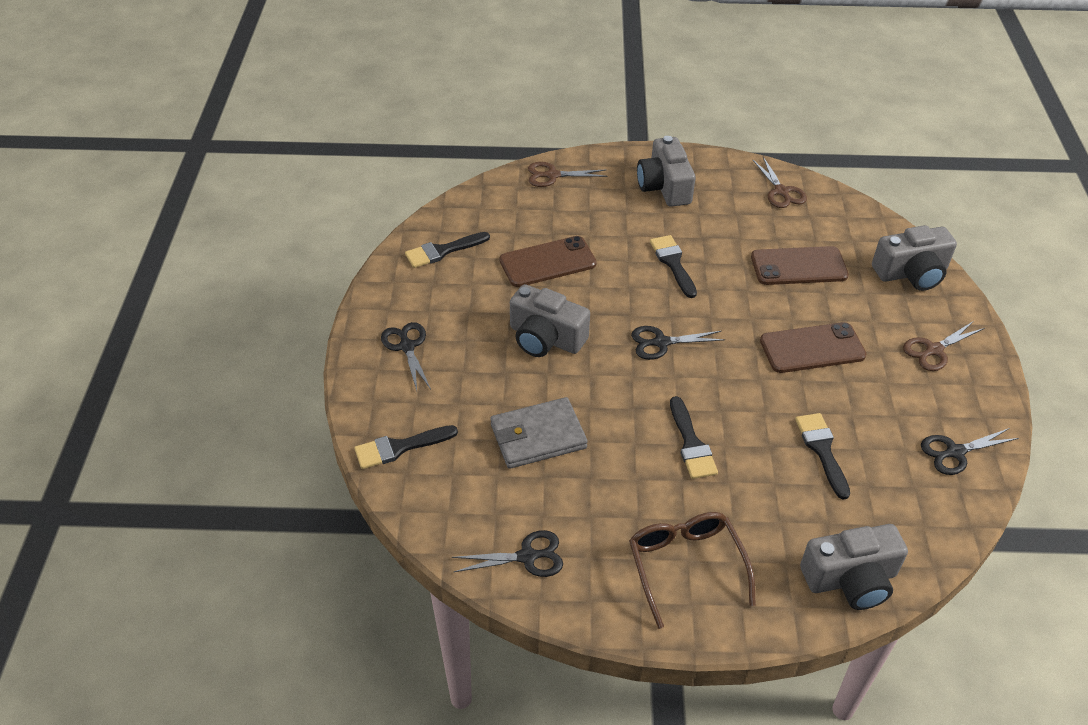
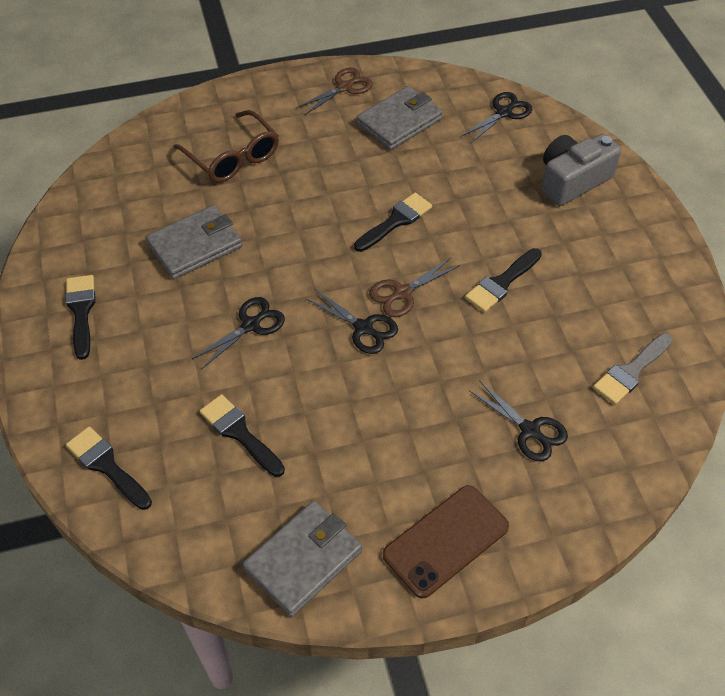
brown phone: 3 -> 1
brown scissors: 3 -> 2
grey brush: 0 -> 1
grey camera: 4 -> 1
grey wallet: 1 -> 3

